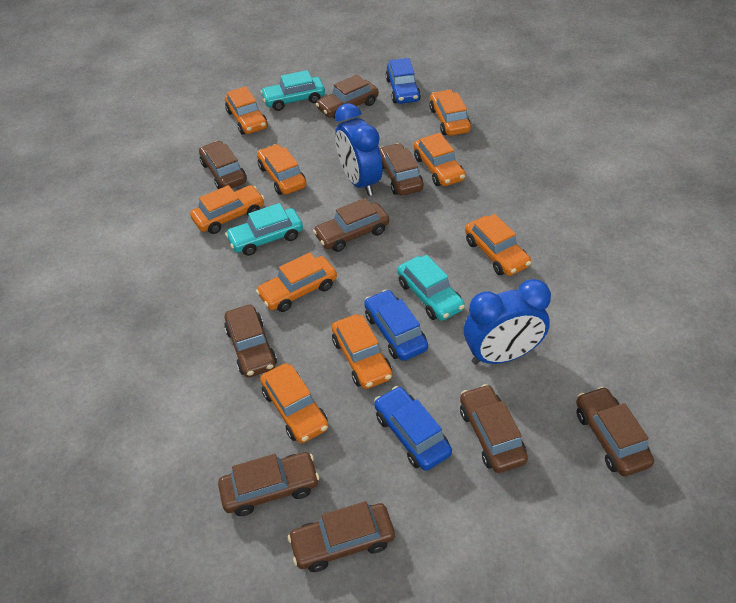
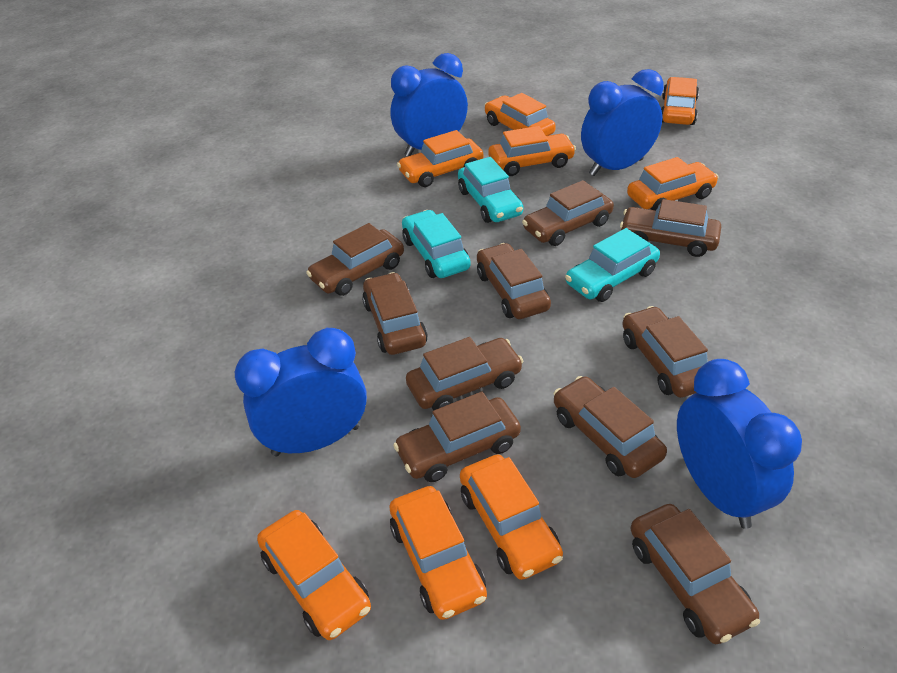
blue car: 3 -> 0
blue clock: 2 -> 4
brown car: 9 -> 10
orange car: 9 -> 8

